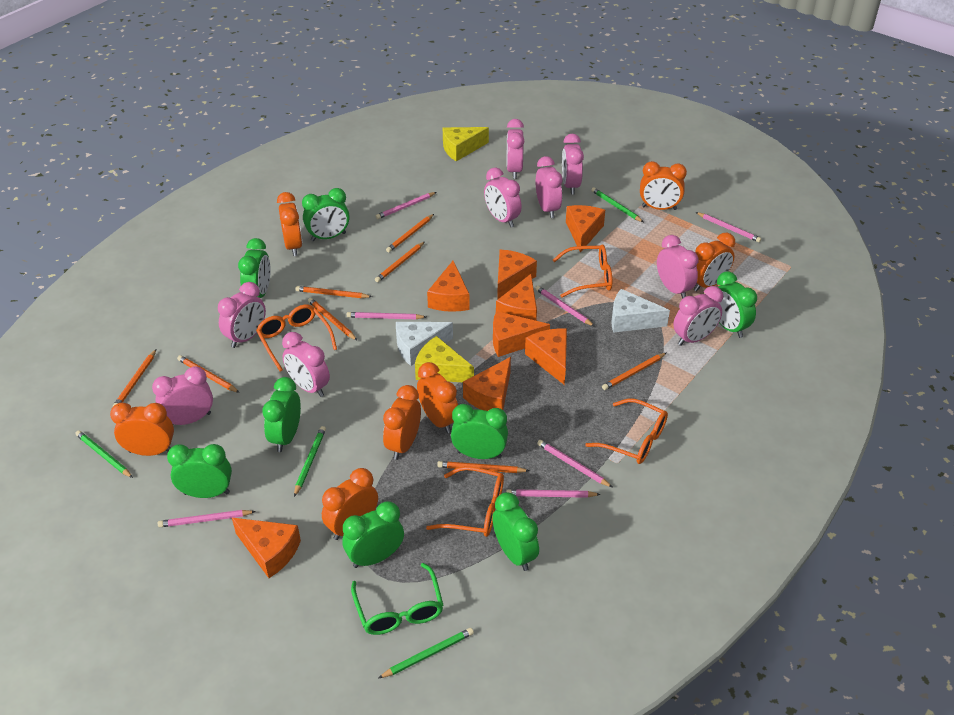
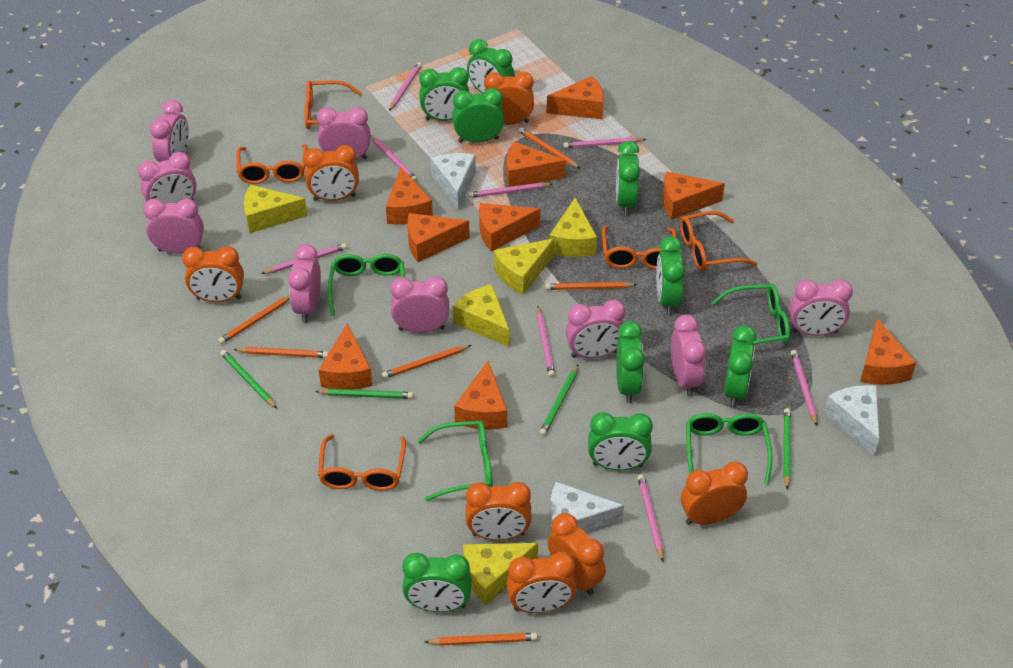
green clock: 8 -> 9
green glasses: 1 -> 4
orange cheese: 8 -> 9
orange glasses: 4 -> 5
orange pencil: 8 -> 6
pink pencil: 7 -> 8
white cheese: 2 -> 3
yellow cheese: 2 -> 5

